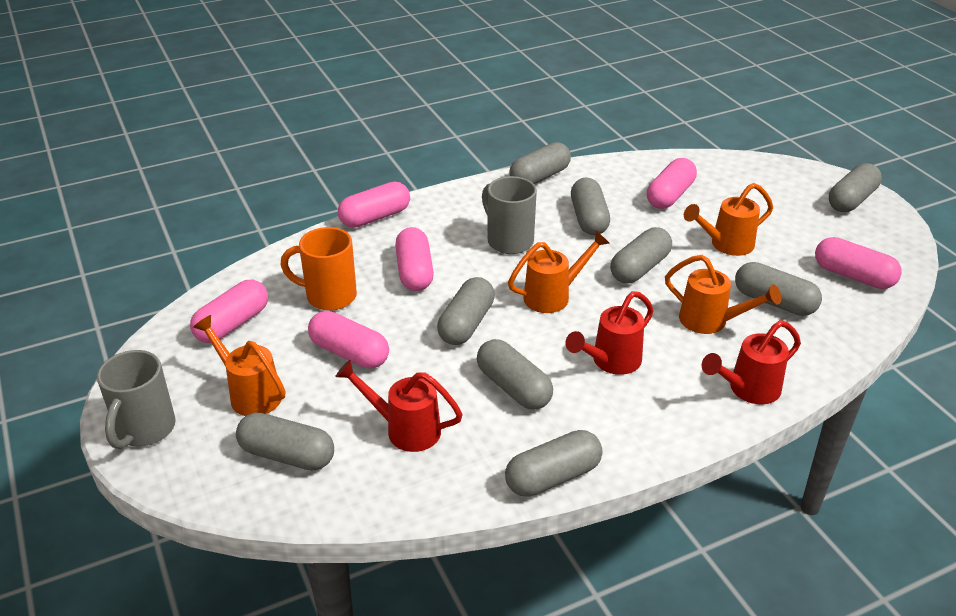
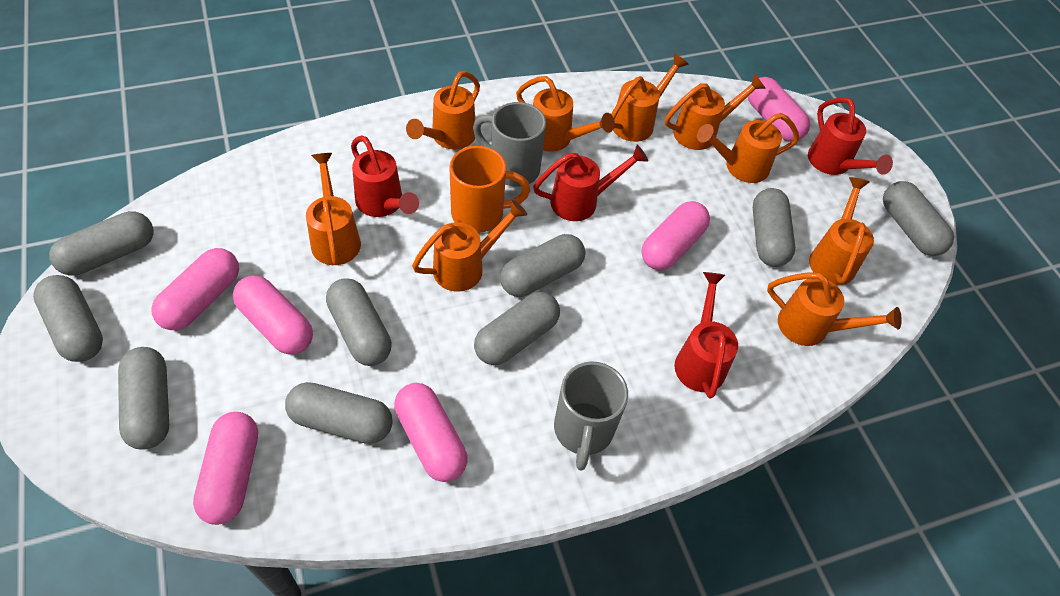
orange watering can: 4 -> 9
red watering can: 3 -> 4

